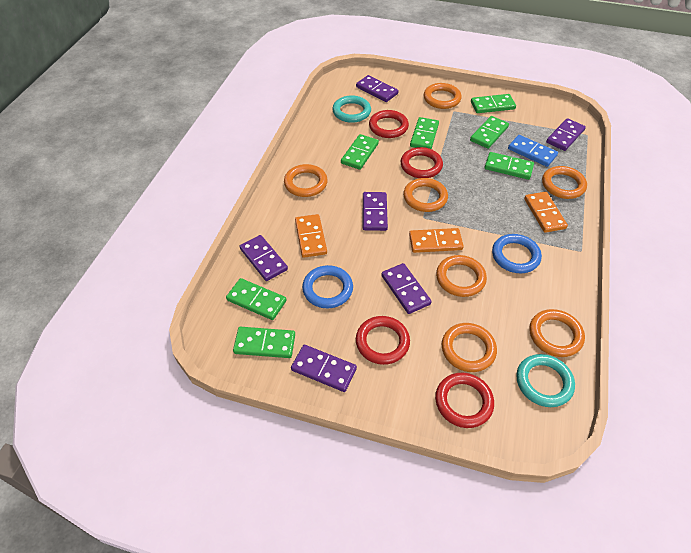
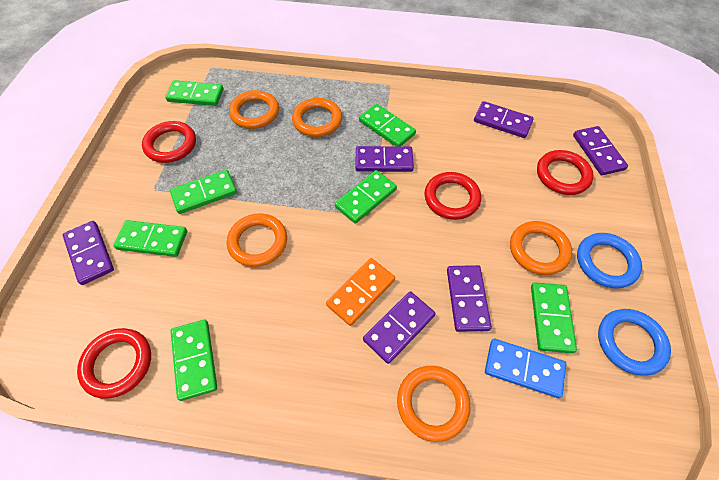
orange domino: 3 -> 1
orange ring: 7 -> 5
turquoise ring: 2 -> 0

